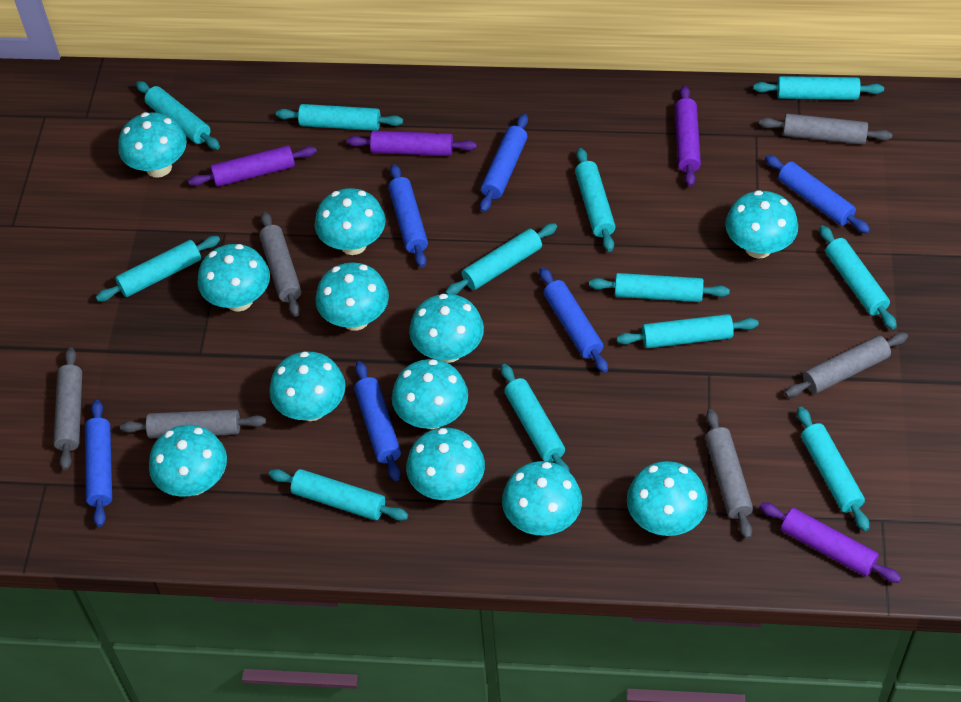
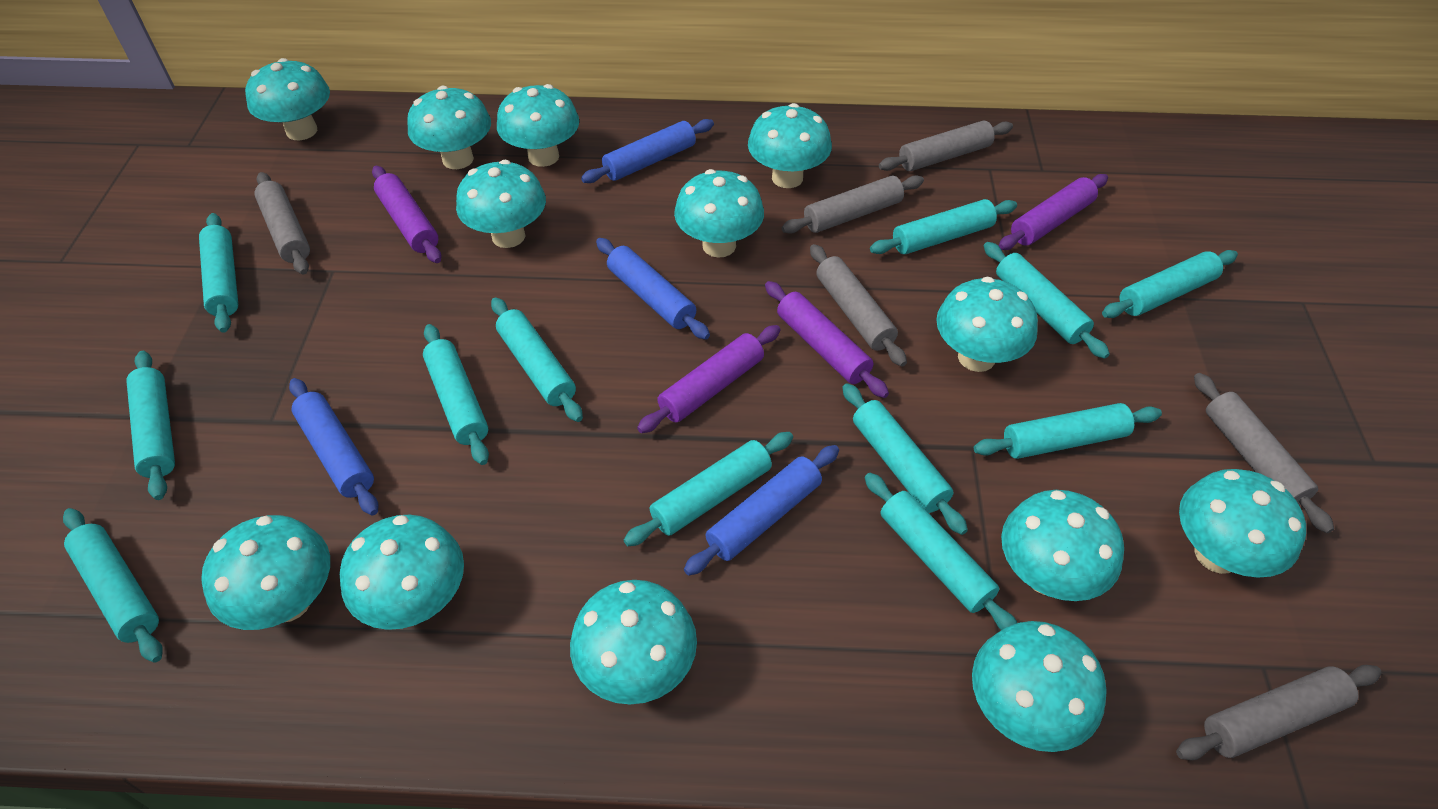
blue rolling pin: 6 -> 4
turquoise mushroom: 12 -> 13

